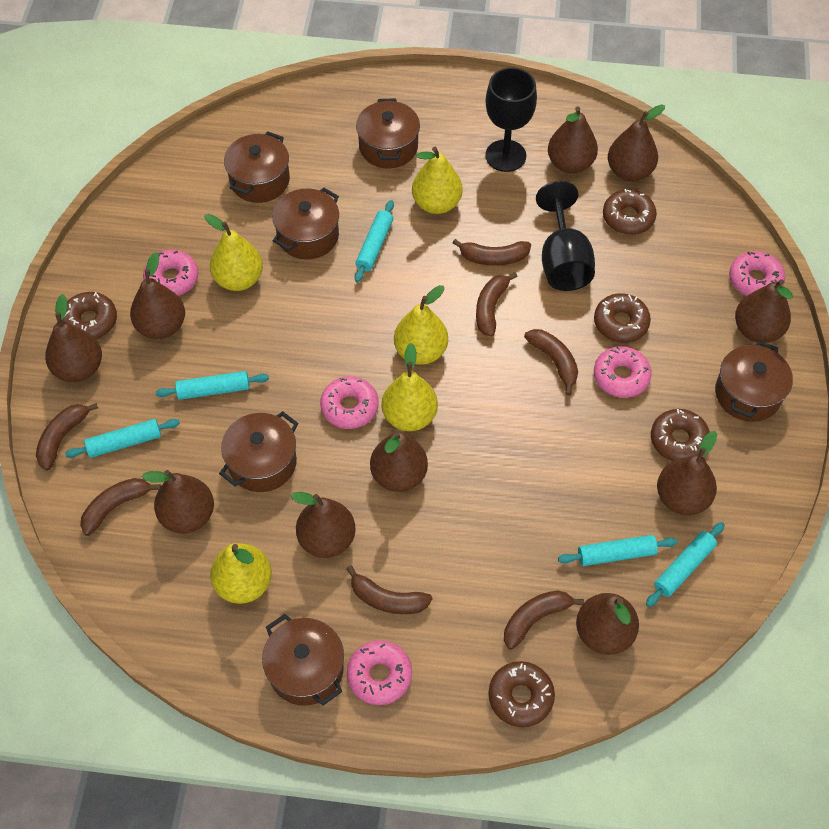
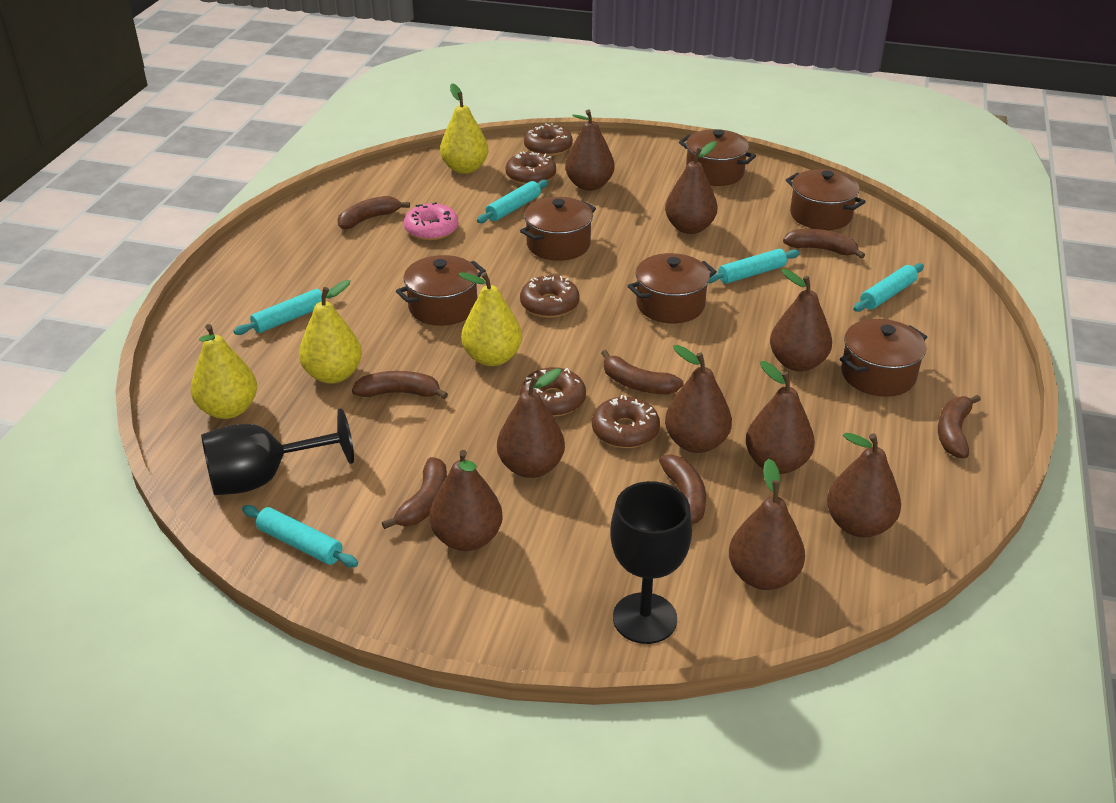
brown pear: 10 -> 9
pink donut: 5 -> 1
yellow pear: 5 -> 4

